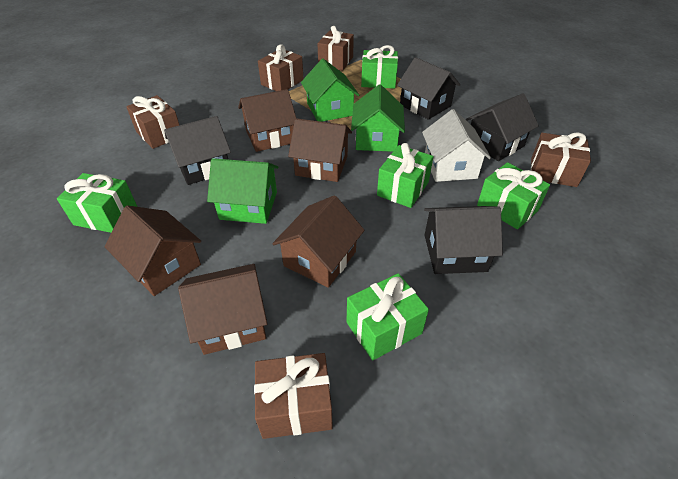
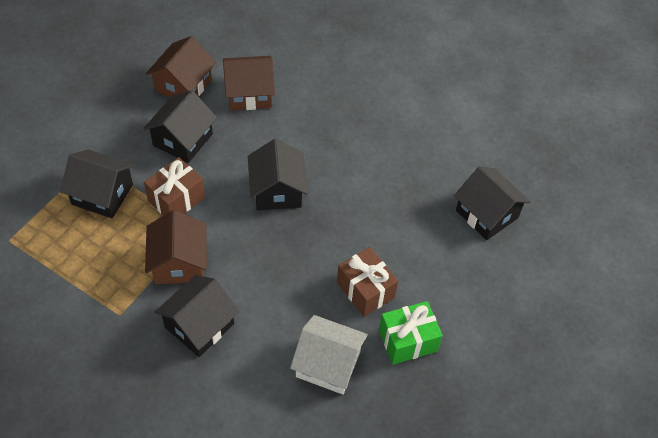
black house: 4 -> 5
brown gift: 5 -> 2
brown house: 5 -> 3
green gift: 5 -> 1
green house: 3 -> 0

